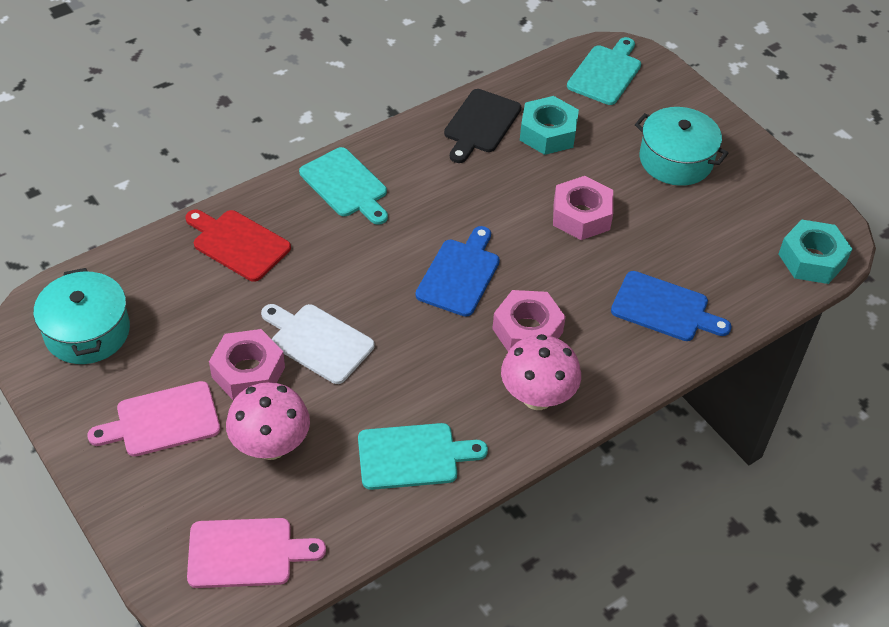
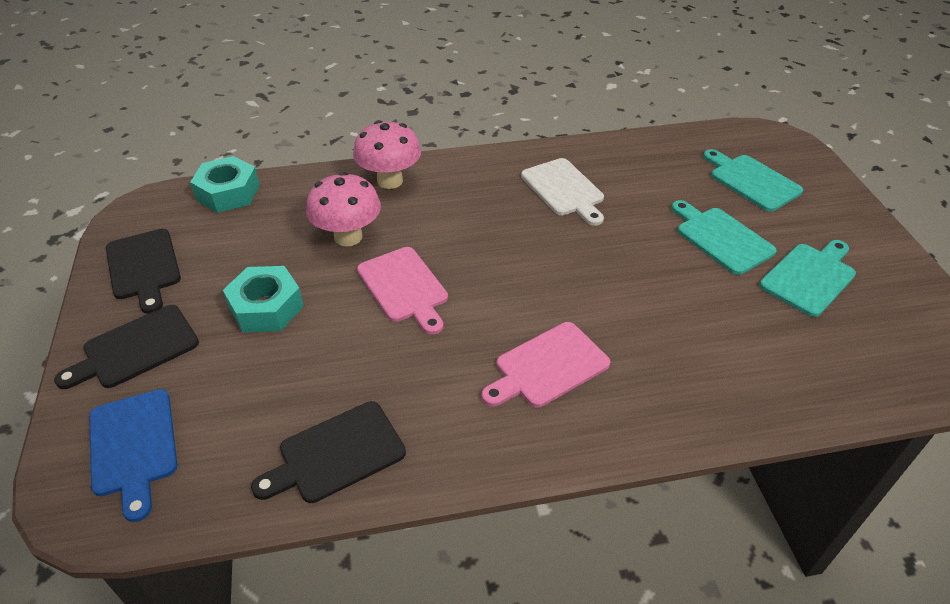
black cutting board: 1 -> 3
blue cutting board: 2 -> 1
pink nut: 3 -> 0
red cutting board: 1 -> 0
turquoise pot: 2 -> 0

